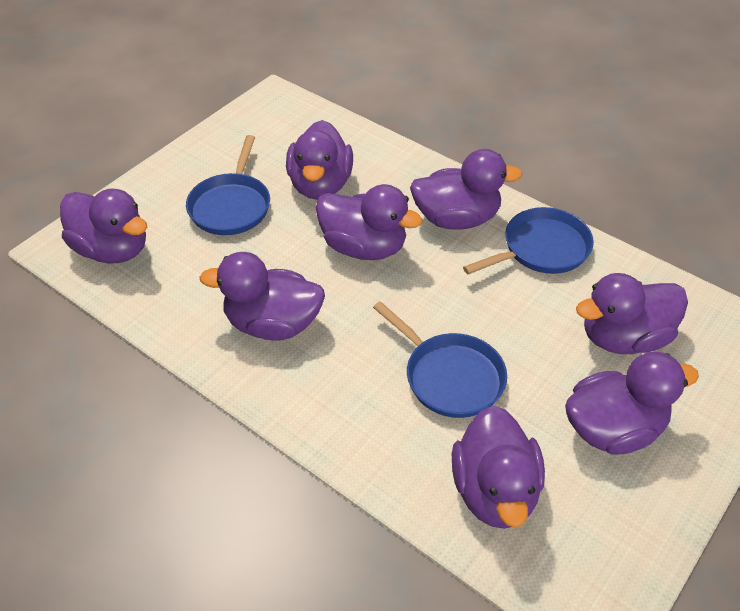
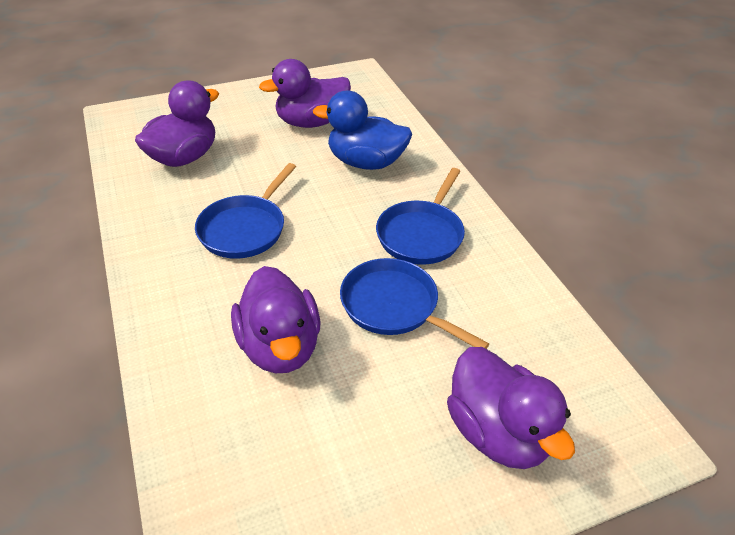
blue duck: 0 -> 1
purple duck: 8 -> 4

